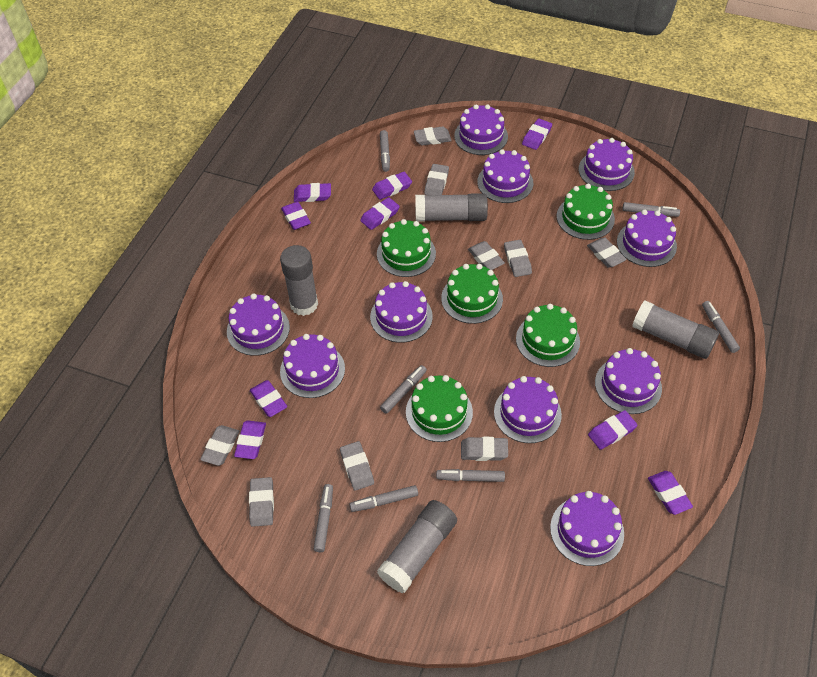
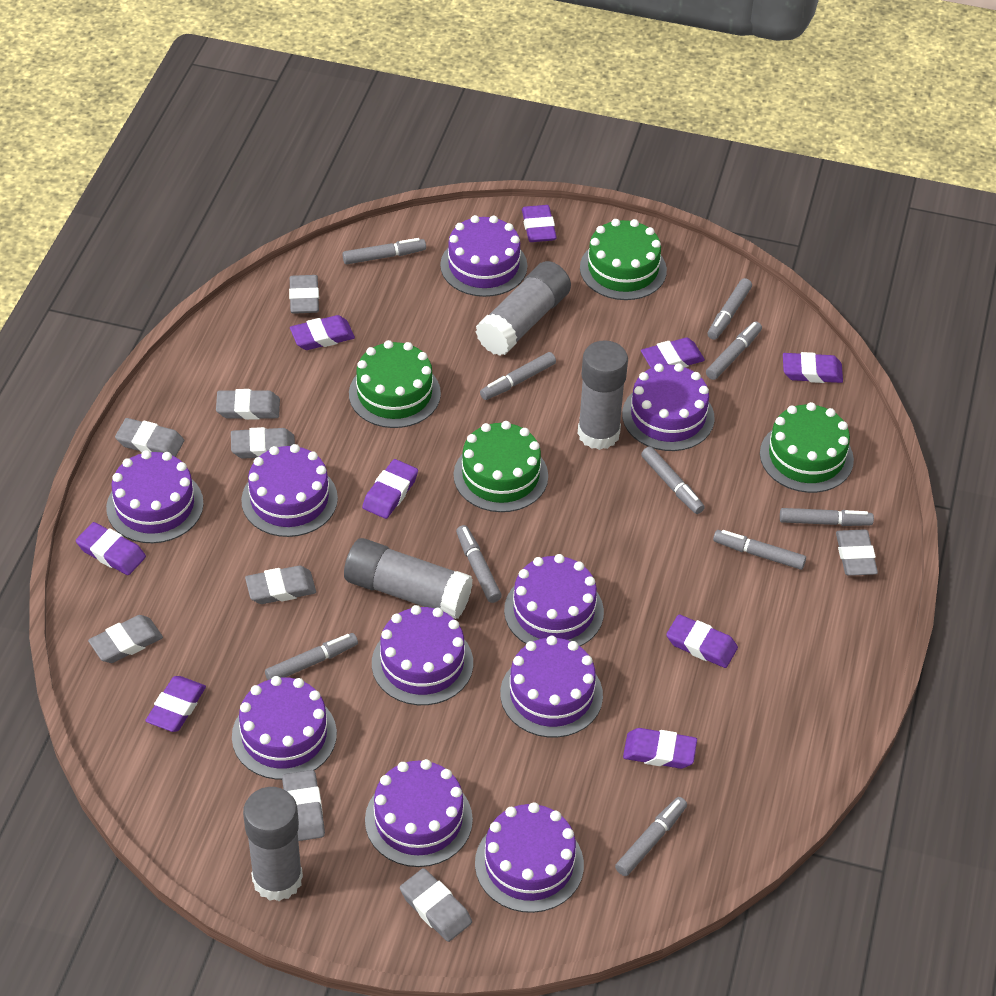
green cake: 5 -> 4
grey marker: 7 -> 10

